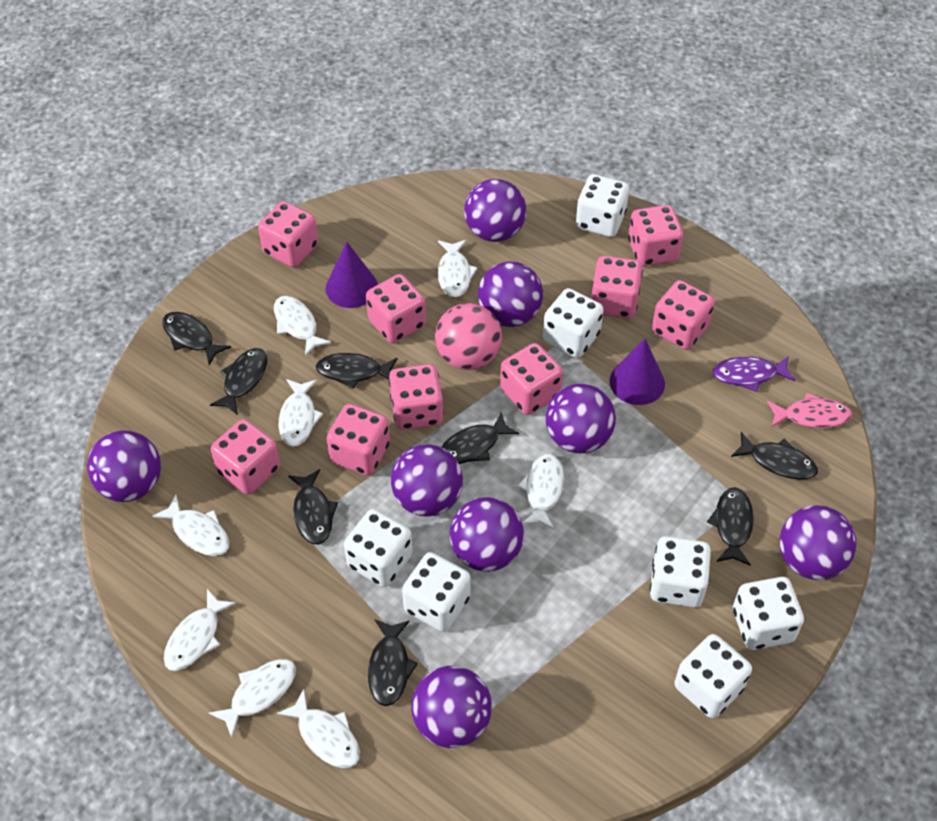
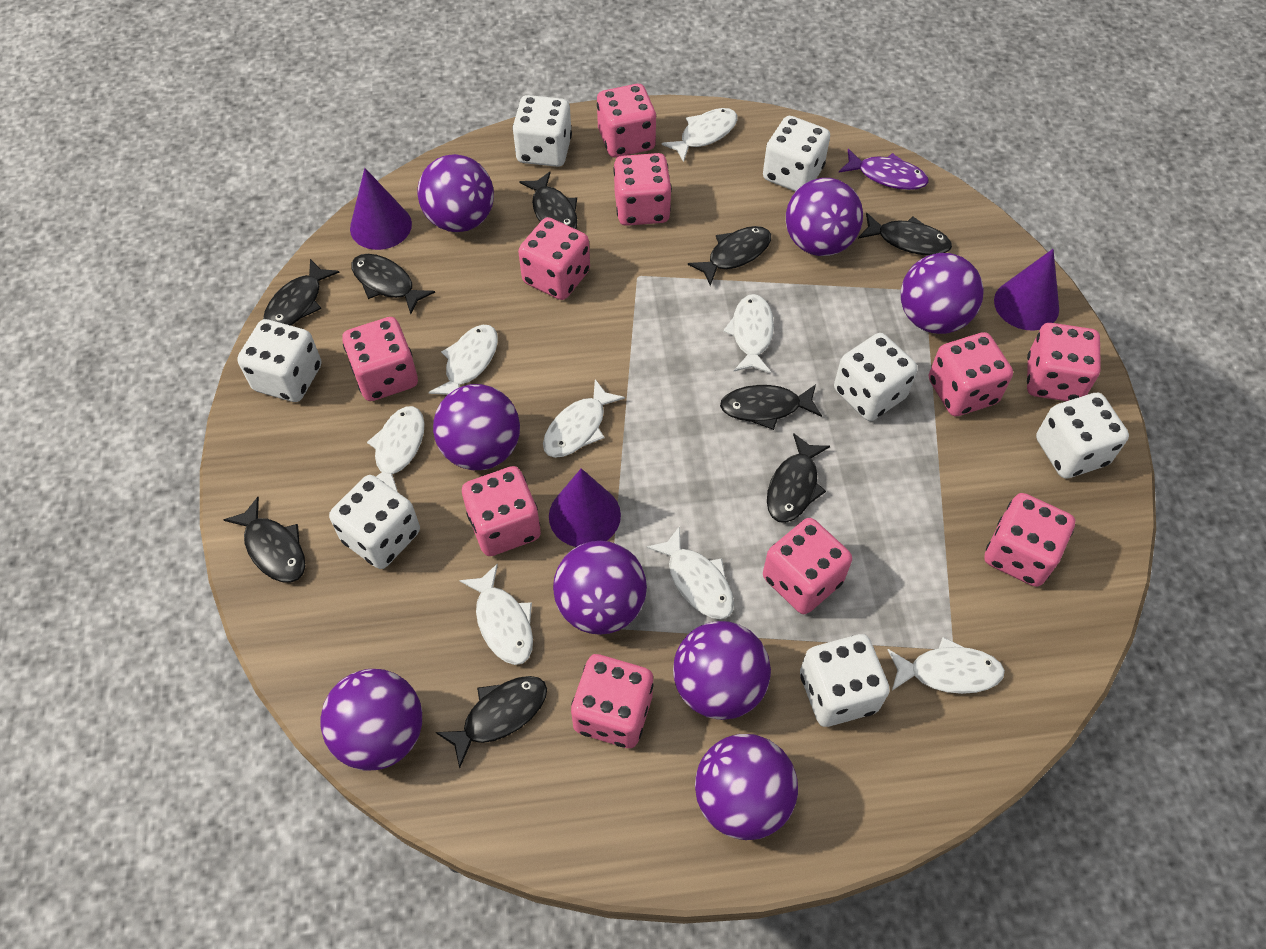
black fish: 8 -> 9
pink ball: 1 -> 0
pink dice: 9 -> 10
pink fish: 1 -> 0
purple cone: 2 -> 3

